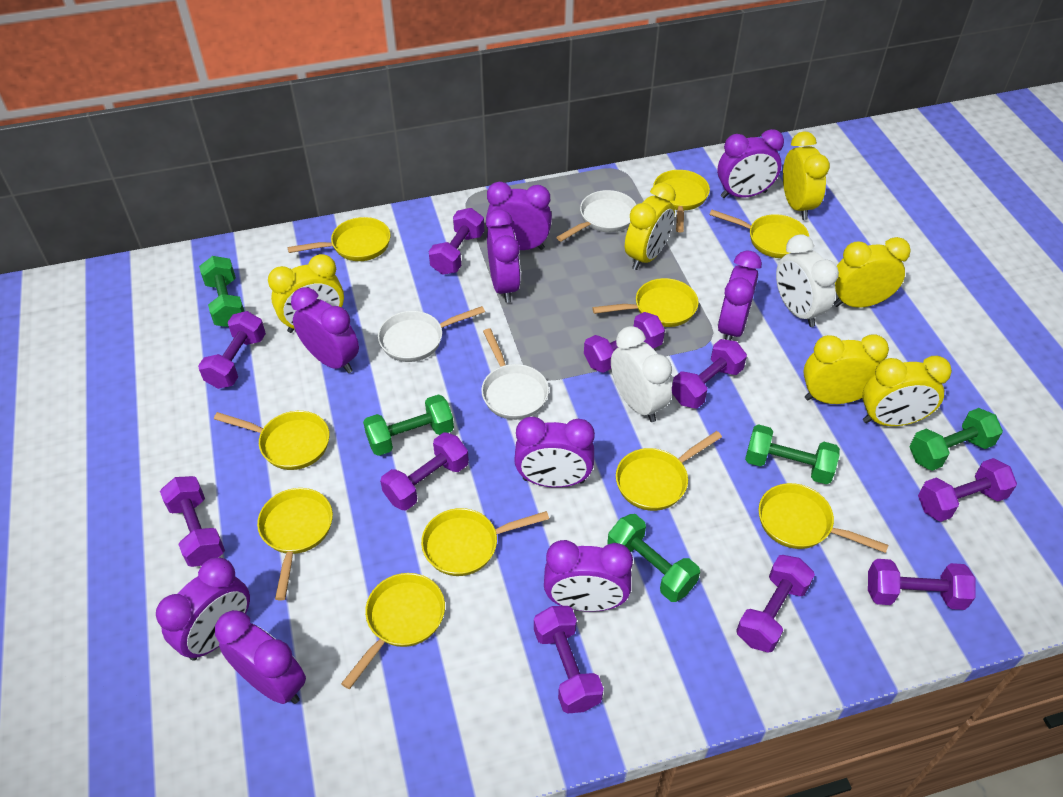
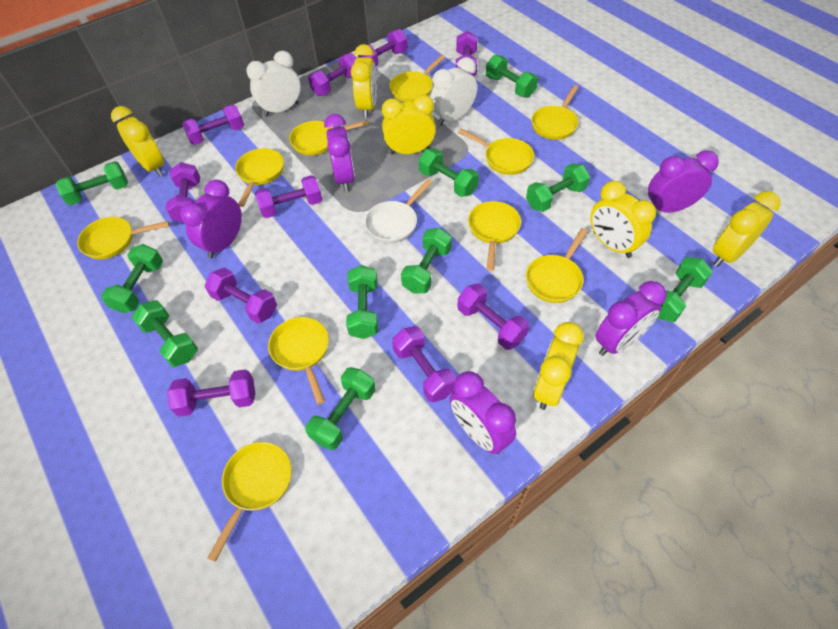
green dumbbell: 5 -> 10
purple clock: 9 -> 5
white pan: 3 -> 1

